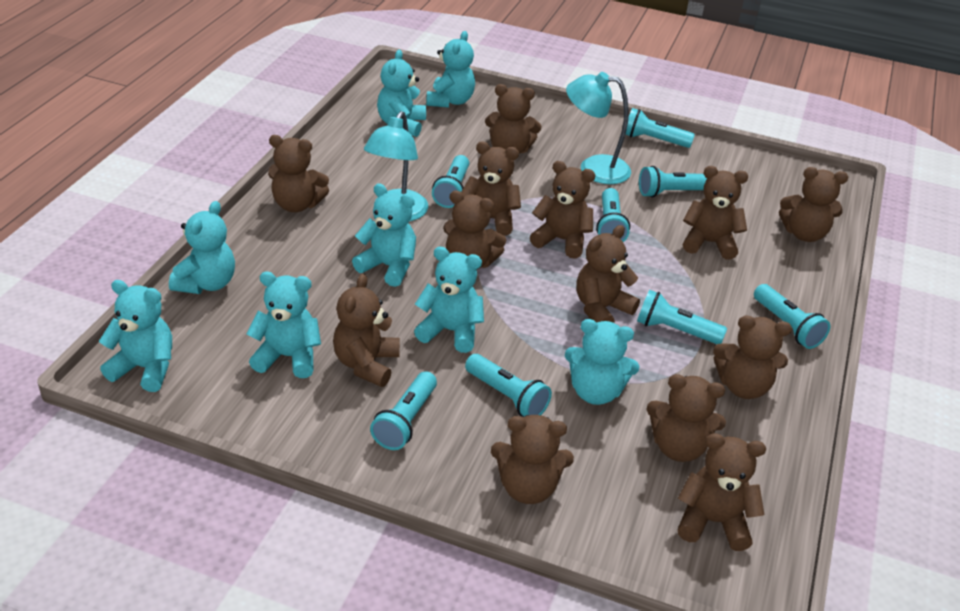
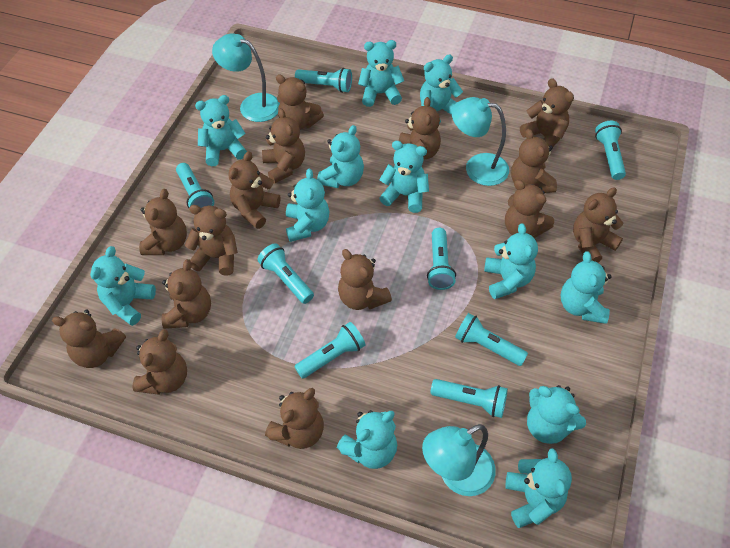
brown teddy bear: 13 -> 15
turquoise lamp: 2 -> 3
turquoise teddy bear: 8 -> 12

